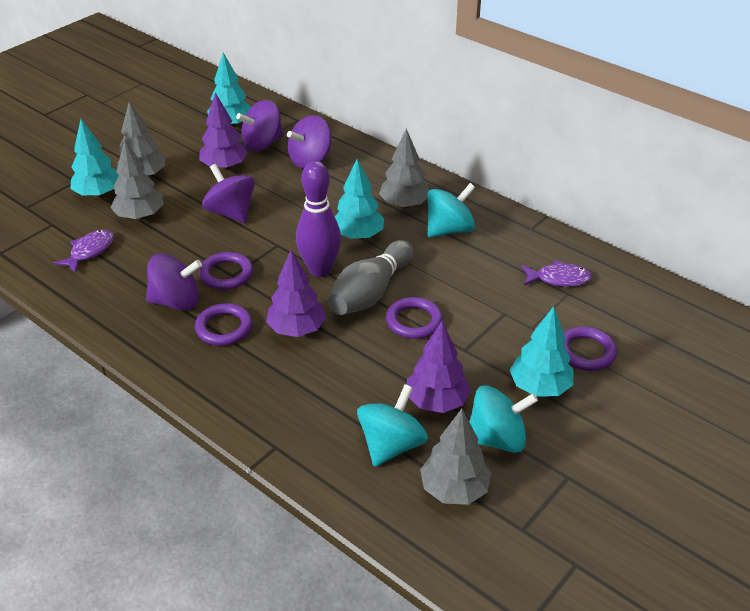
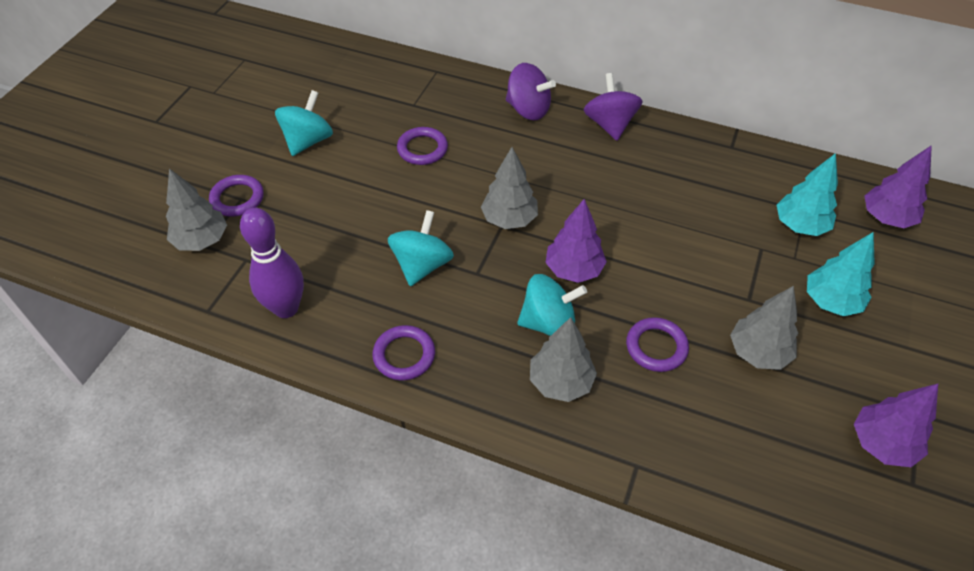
grey bowling pin: 1 -> 0
purple fish: 2 -> 0
purple spinning top: 4 -> 2
turquoise tree: 4 -> 2

